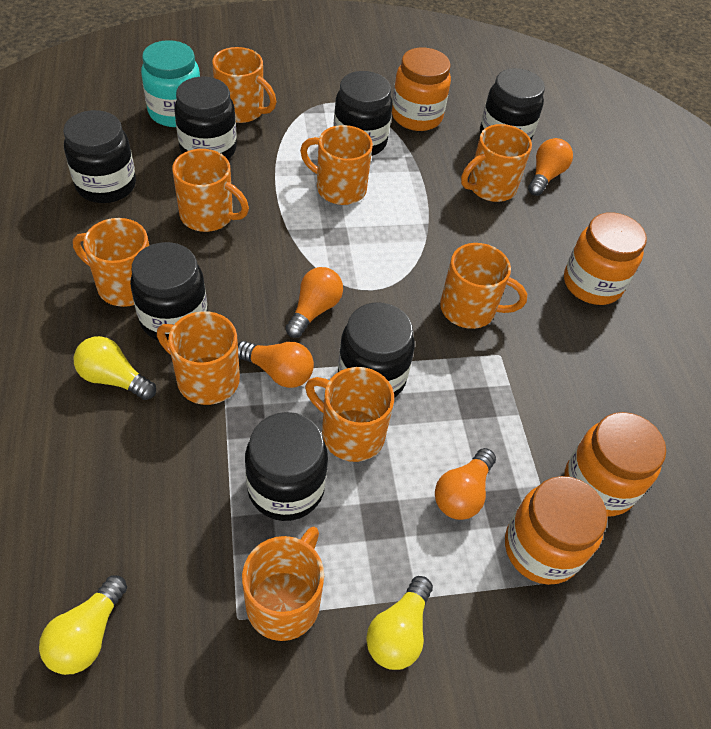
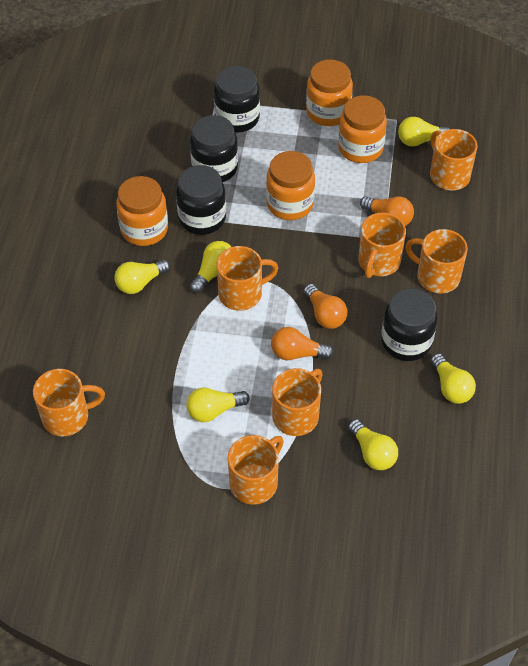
black jar: 7 -> 4
orange light bulb: 4 -> 3
orange mug: 9 -> 7
turquoise jar: 1 -> 0
yellow light bulb: 3 -> 6

